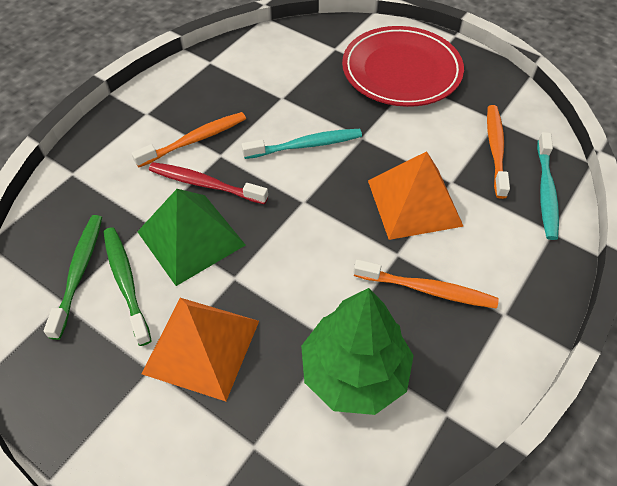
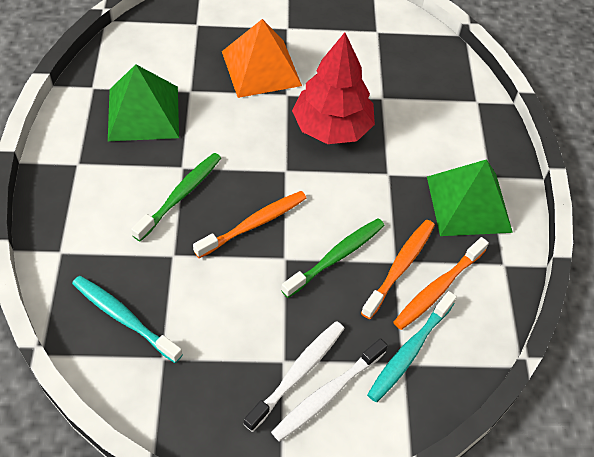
green pyramid: 1 -> 2
green tree: 1 -> 0
orange pyramid: 2 -> 1
red plate: 1 -> 0
red toothbrush: 1 -> 0
red tree: 0 -> 1
white toothbrush: 0 -> 2

